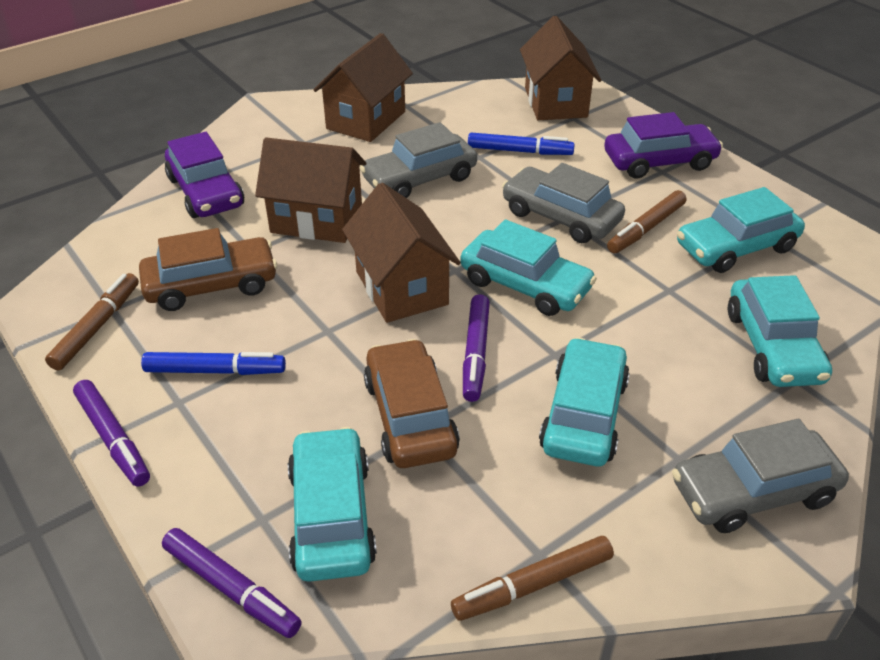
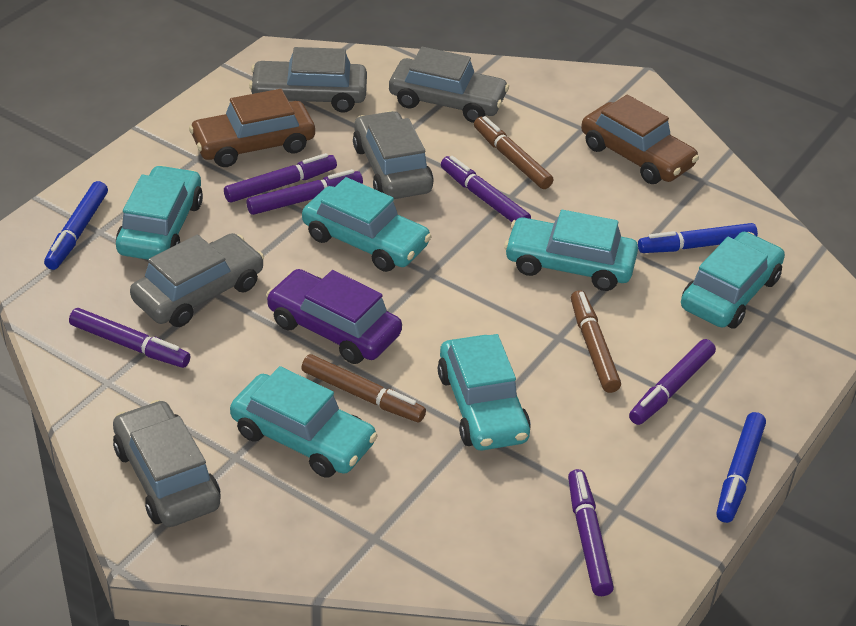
blue marker: 2 -> 3
brown house: 4 -> 0
grey car: 3 -> 5
purple car: 2 -> 1
purple marker: 3 -> 6
turquoise car: 5 -> 6

